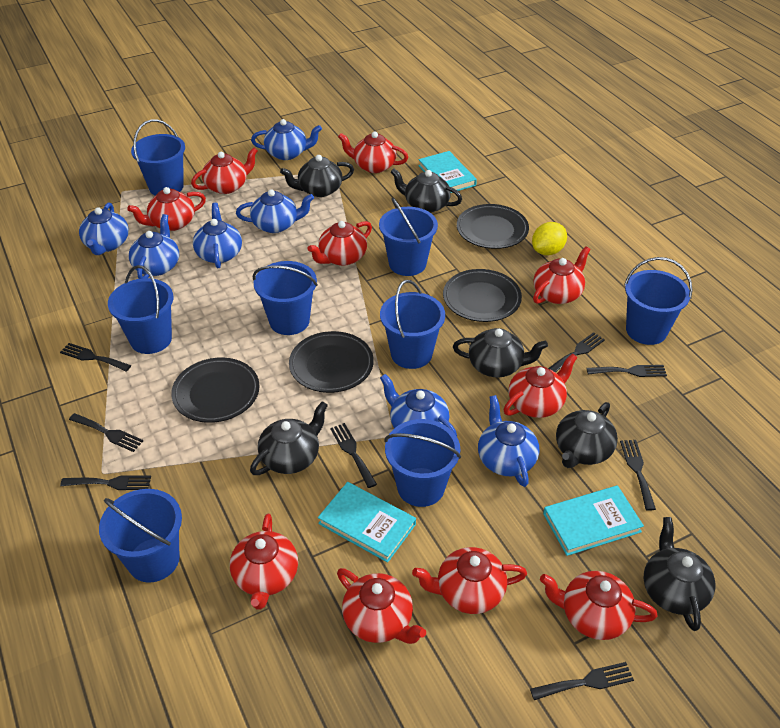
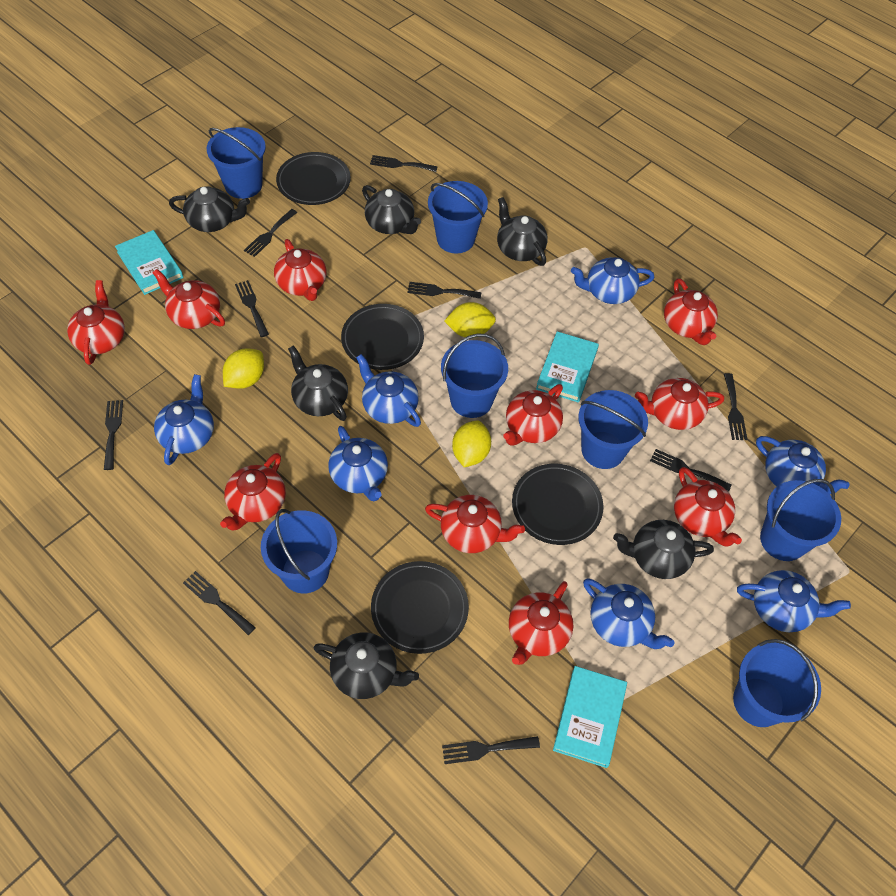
black fork: 8 -> 9
blue bucket: 8 -> 7
yellow lemon: 1 -> 3

